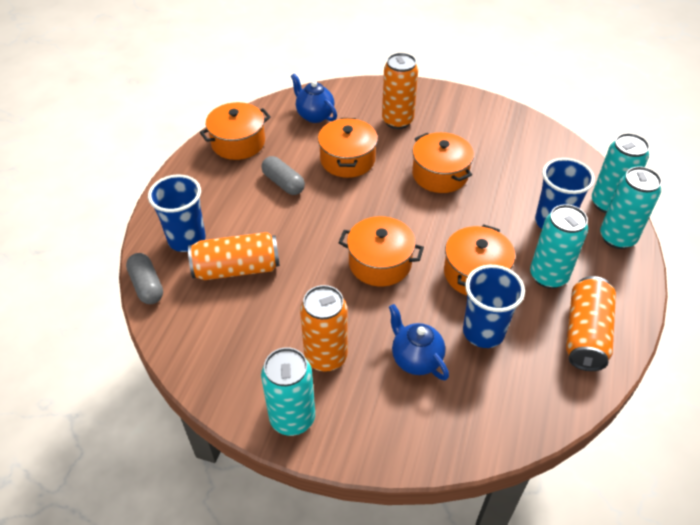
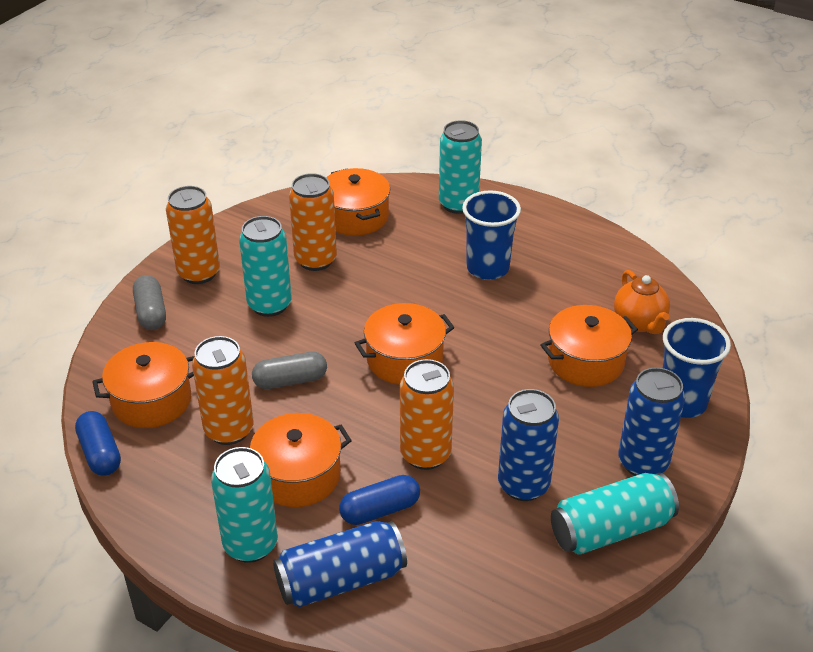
blue can: 0 -> 3
blue capsule: 0 -> 2
blue cup: 3 -> 2
blue teapot: 2 -> 0
orange teapot: 0 -> 1

